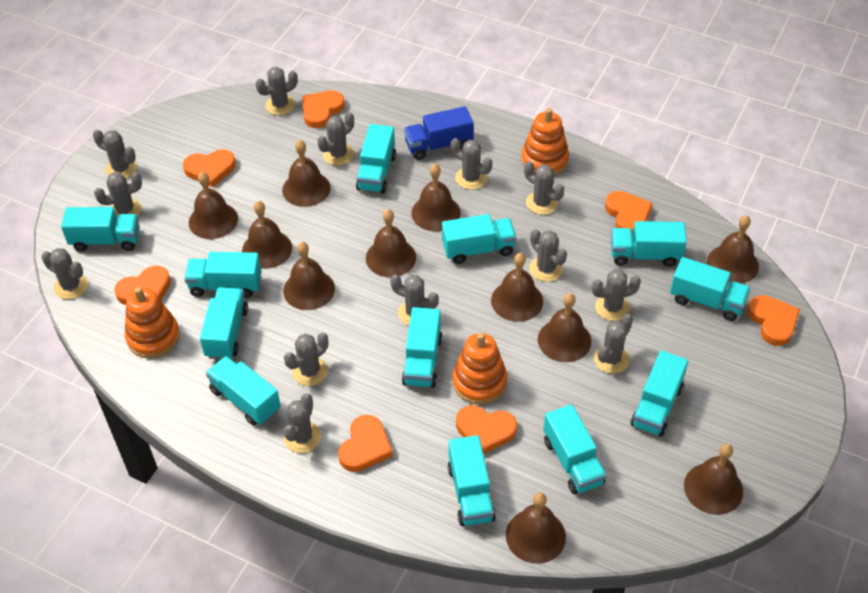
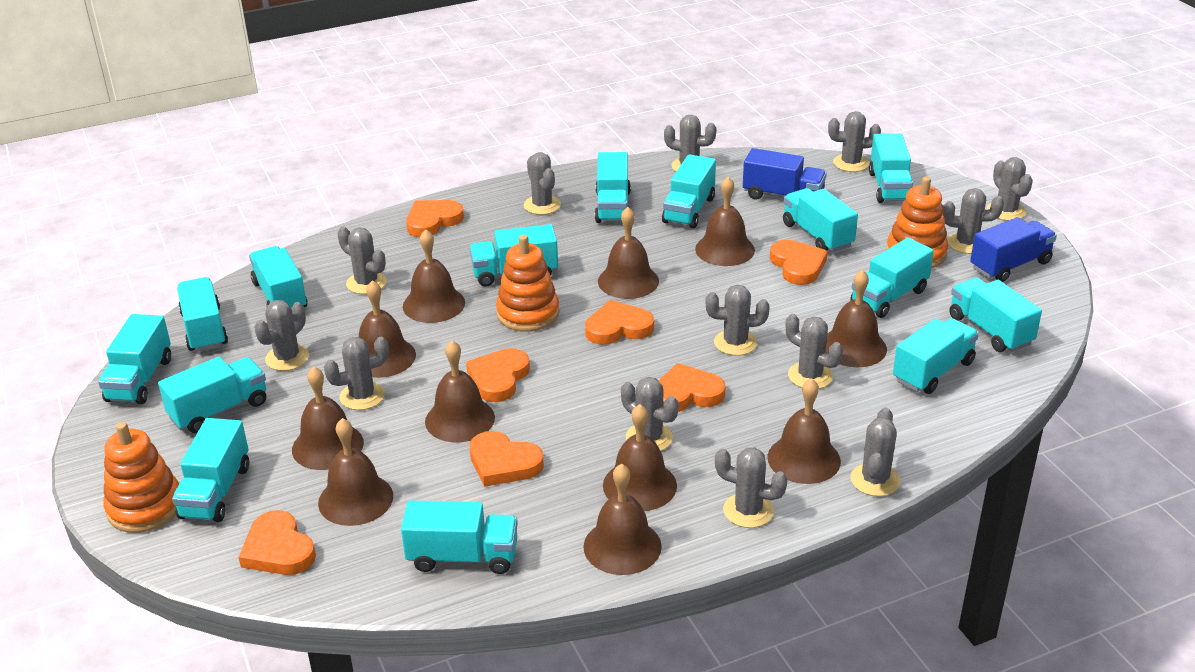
blue truck: 1 -> 2
turquoise truck: 12 -> 14

